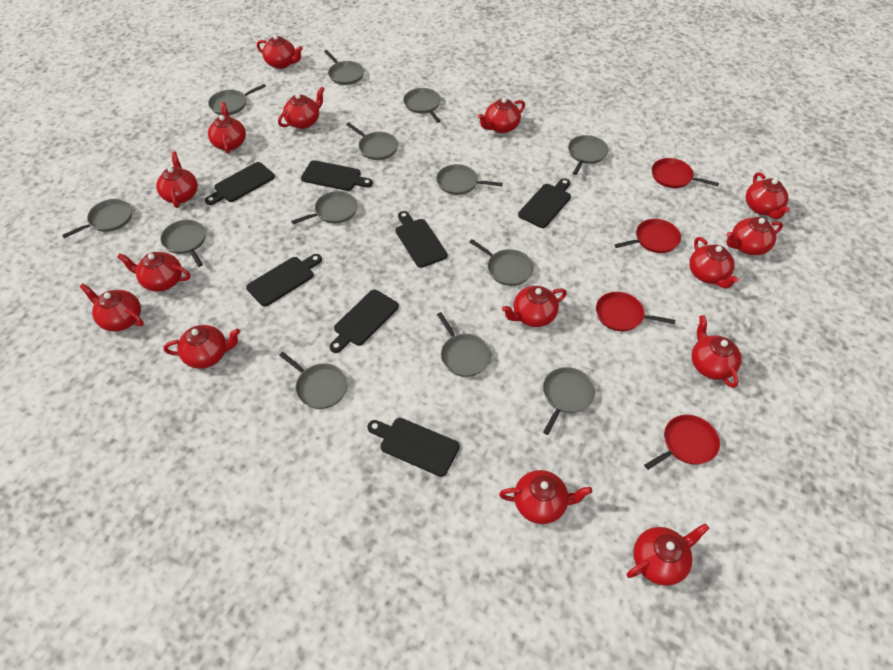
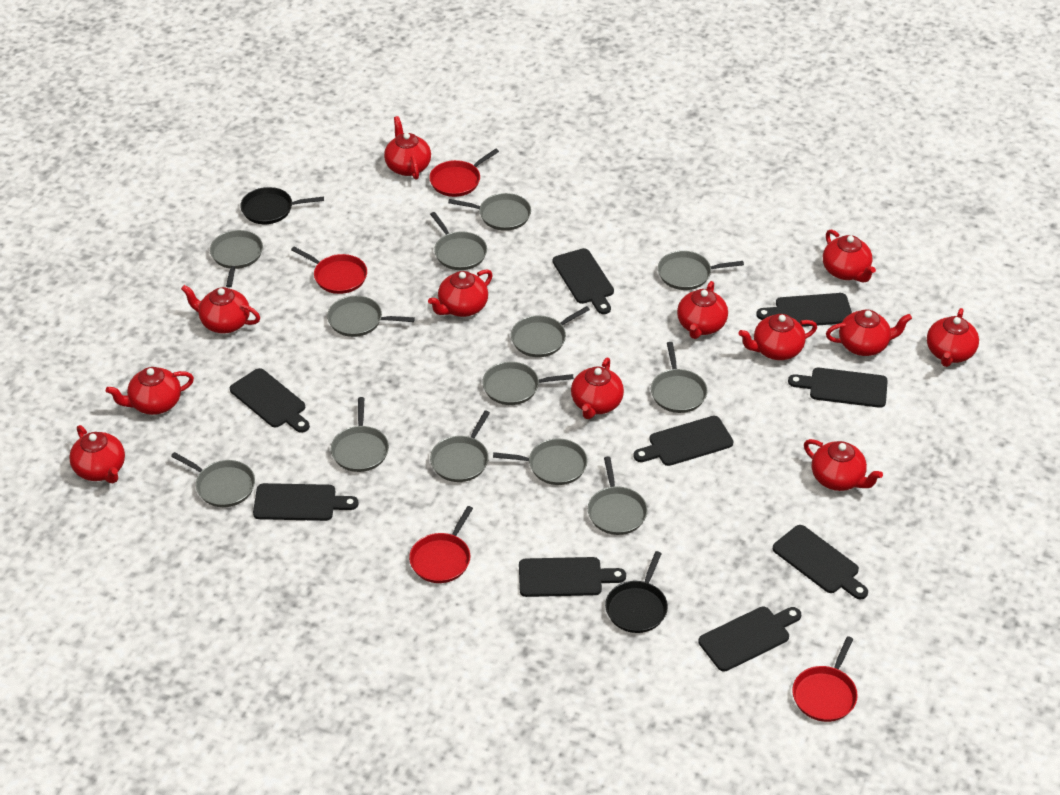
black cutting board: 7 -> 9
black pan: 0 -> 2
red teapot: 15 -> 12

